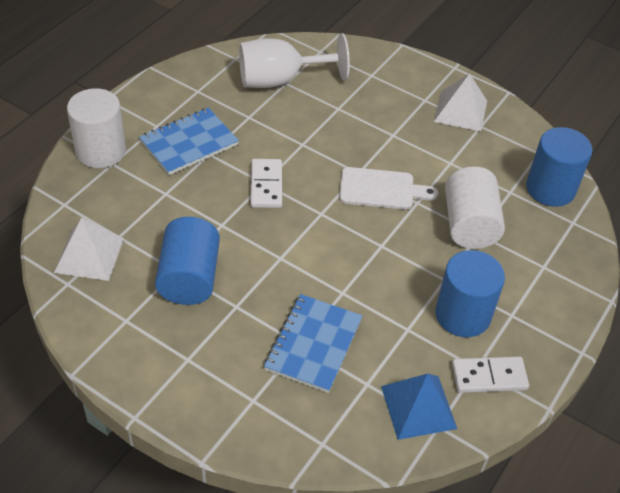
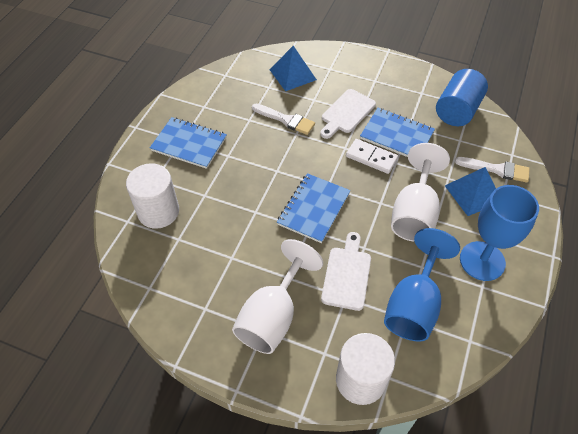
blue cylinder: 3 -> 1
blue goblet: 0 -> 2
blue notebook: 2 -> 3
blue pyramid: 1 -> 2
white brush: 0 -> 2
white cutting board: 1 -> 2
white domino: 2 -> 1
white goblet: 1 -> 2
white pyramid: 2 -> 0

